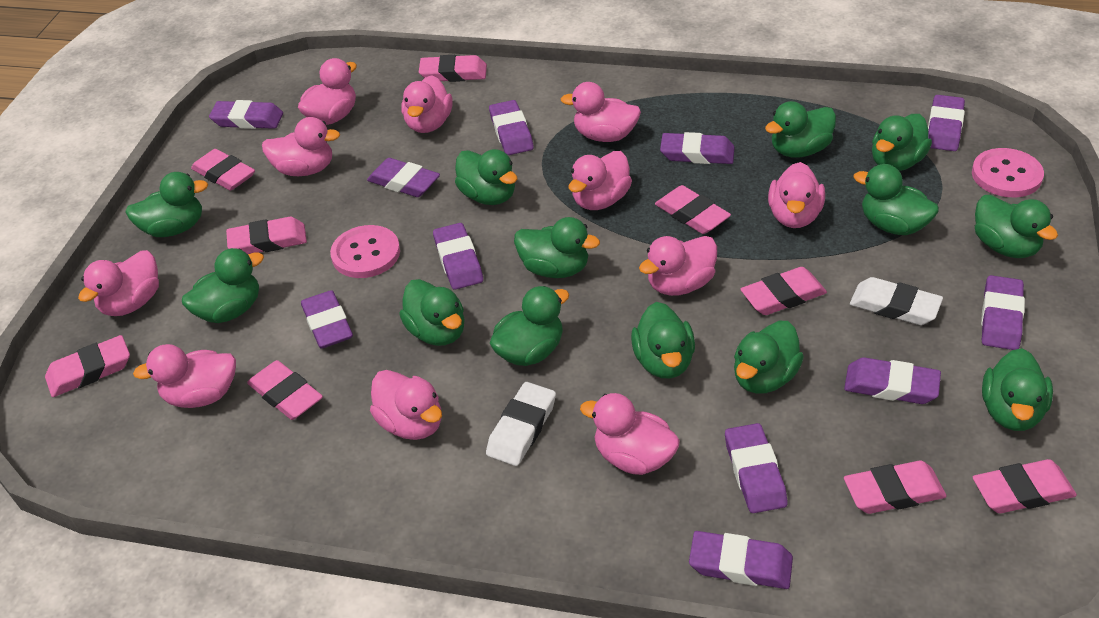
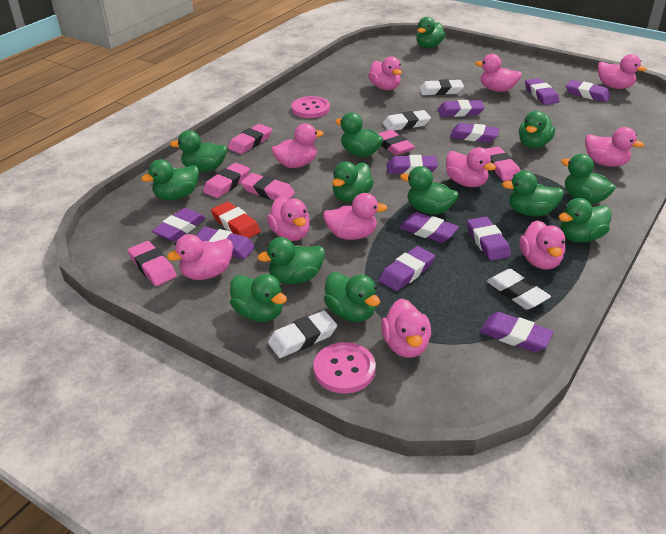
pink eraser: 9 -> 6
red eraser: 0 -> 1
white eraser: 2 -> 4

